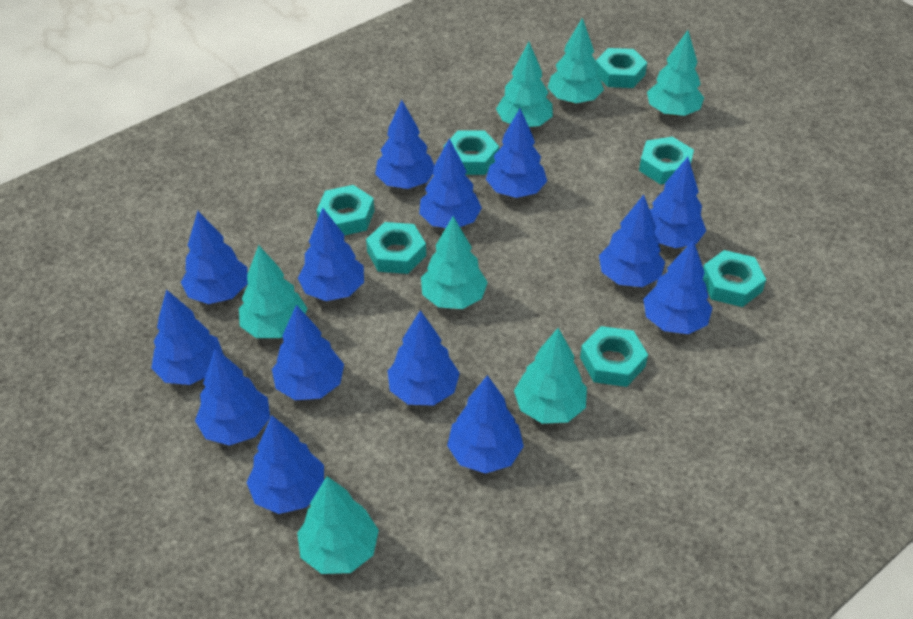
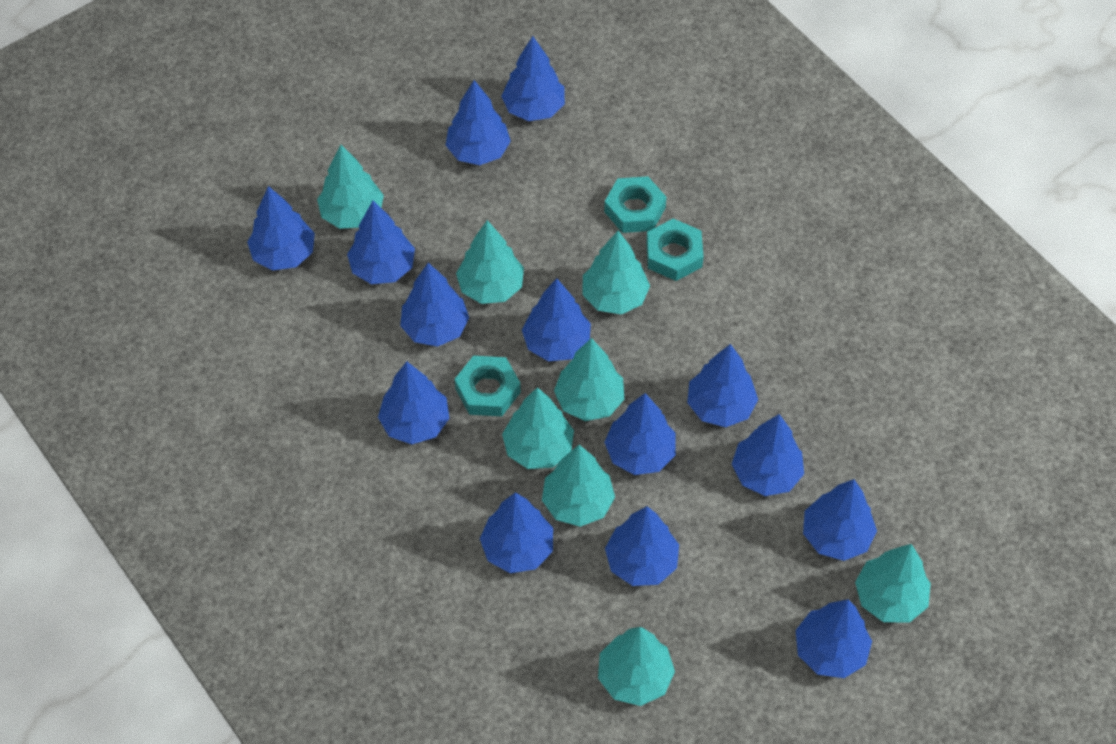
turquoise nut: 7 -> 3
turquoise tree: 7 -> 8

